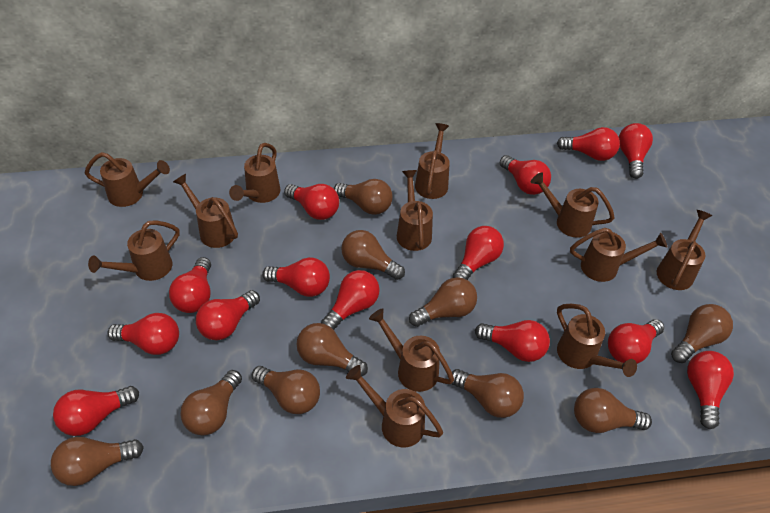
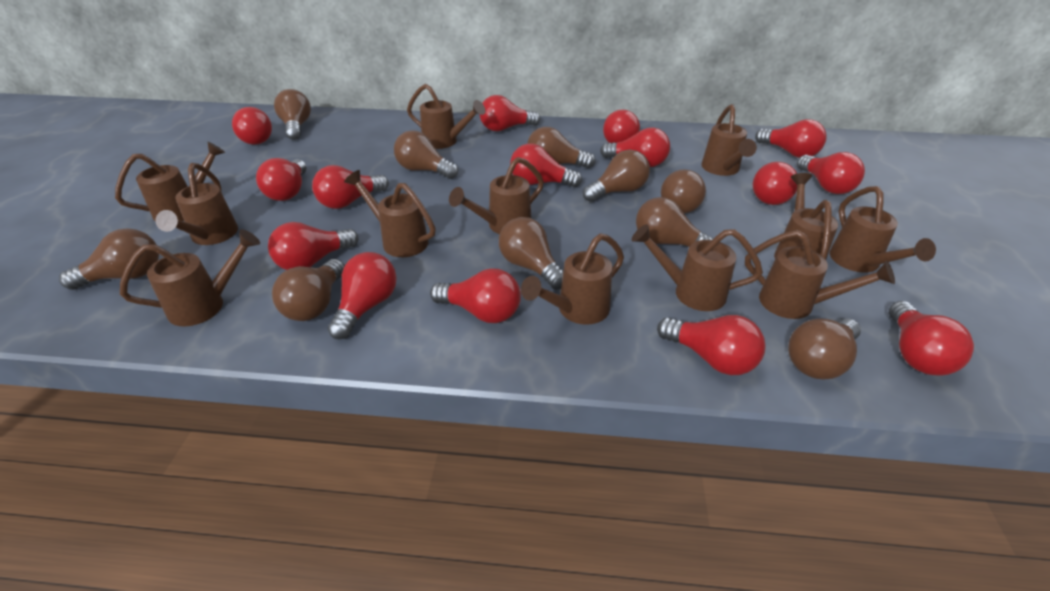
red light bulb: 14 -> 15

